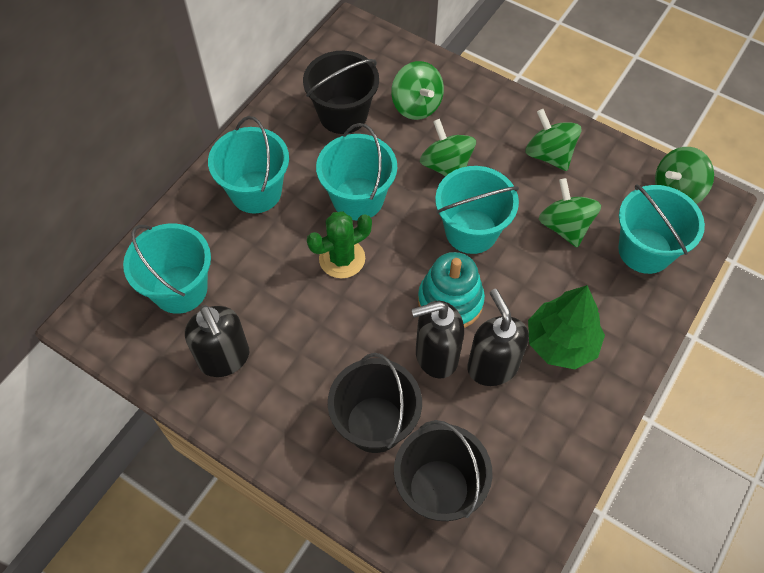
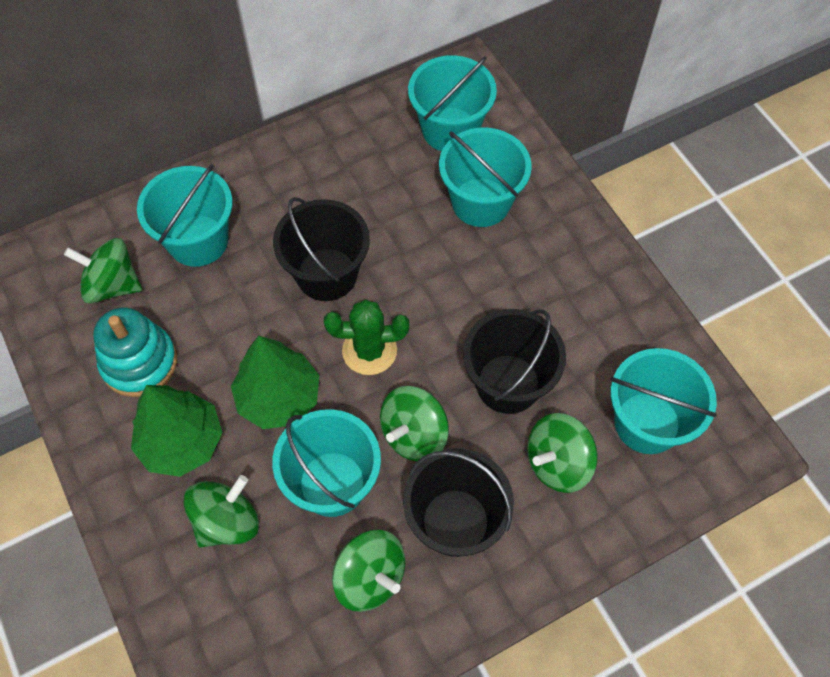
black soap dispenser: 3 -> 0
green tree: 1 -> 2

